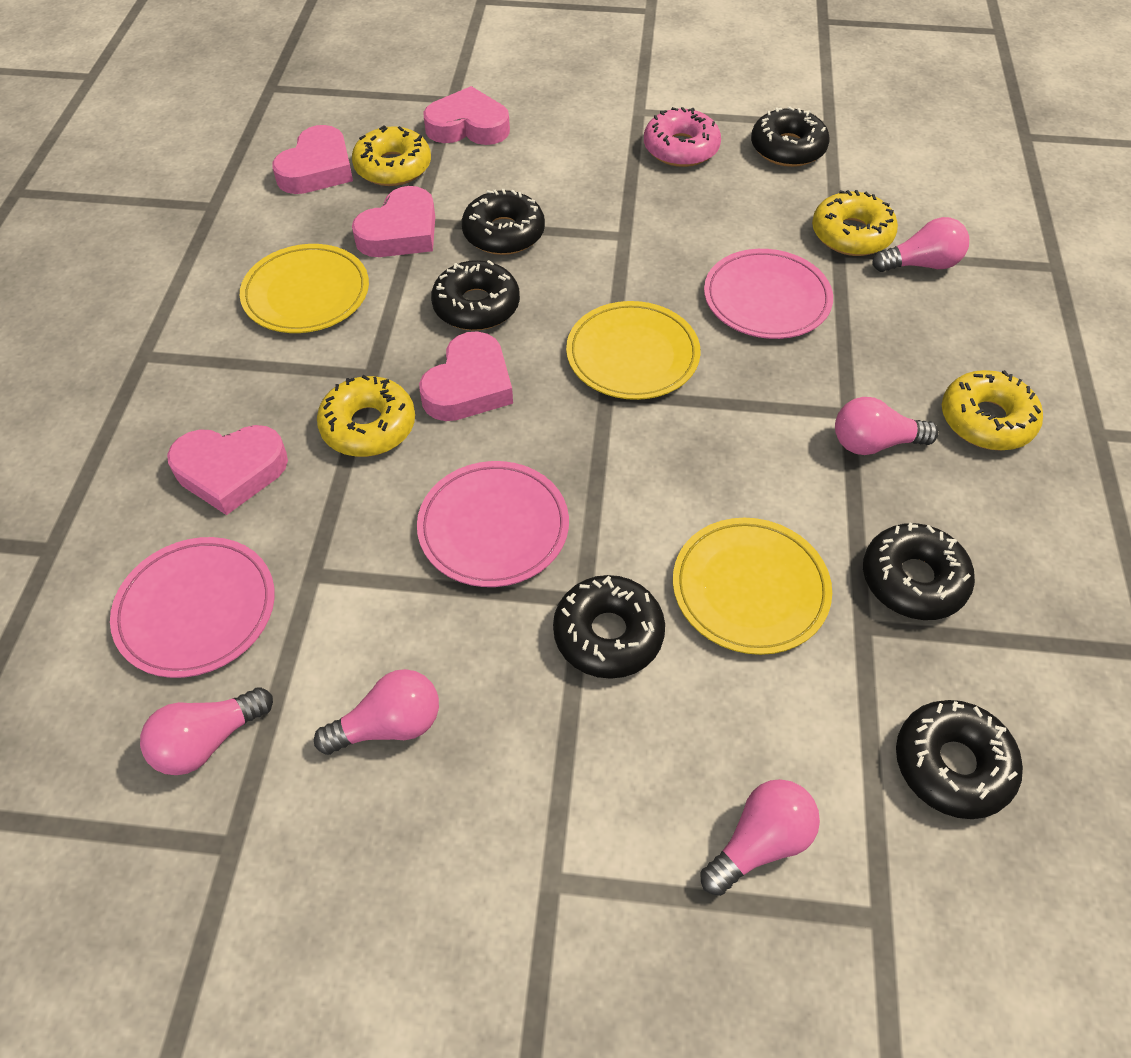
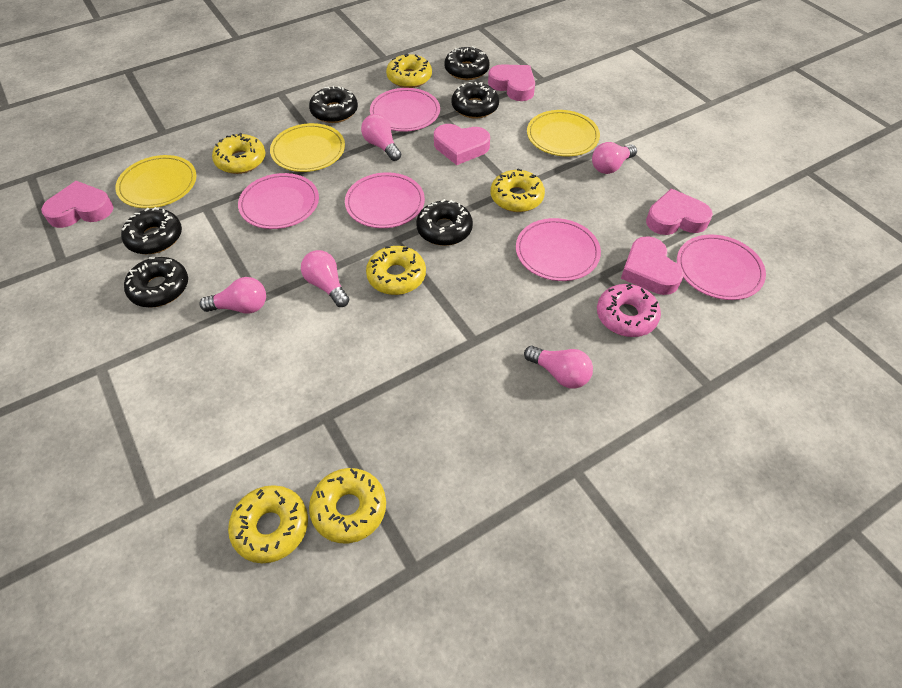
pink plate: 3 -> 5
yellow donut: 4 -> 6

